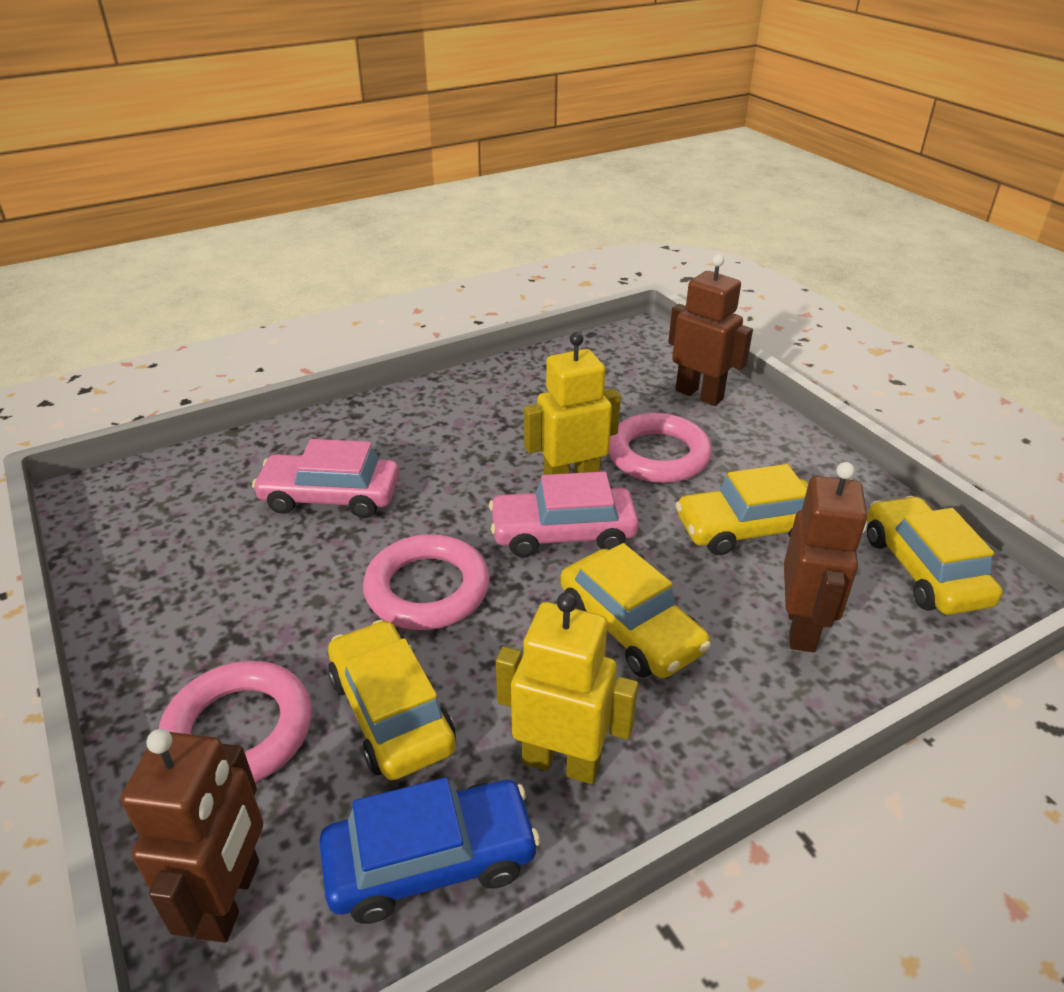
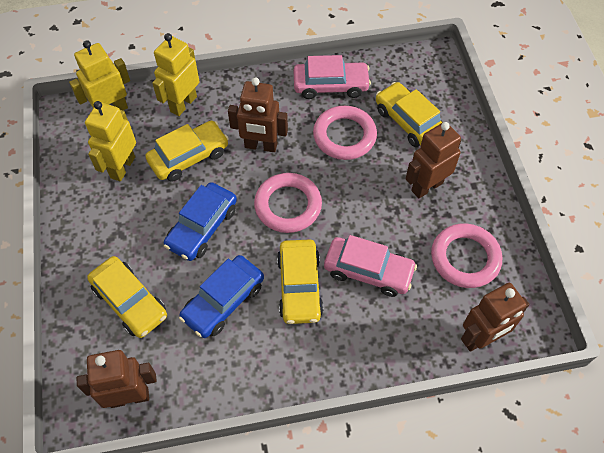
blue car: 1 -> 2
brown robot: 3 -> 4
yellow robot: 2 -> 3

